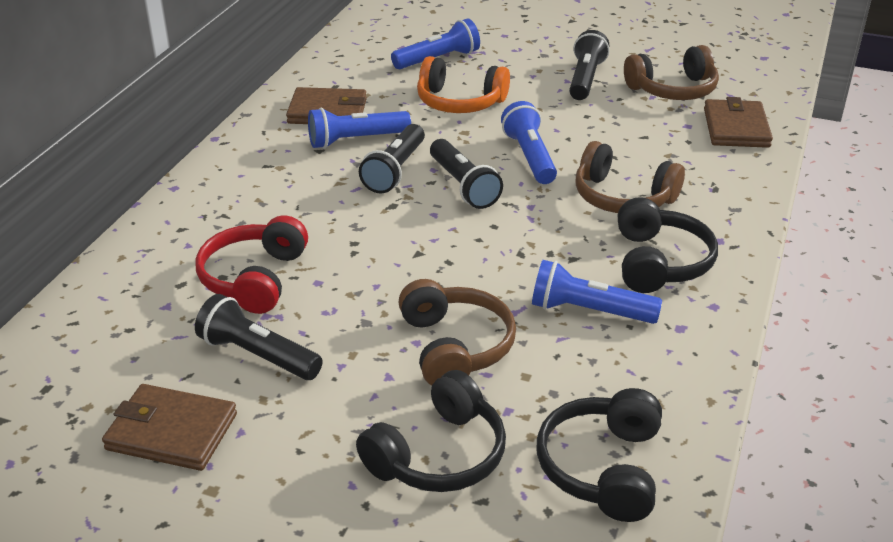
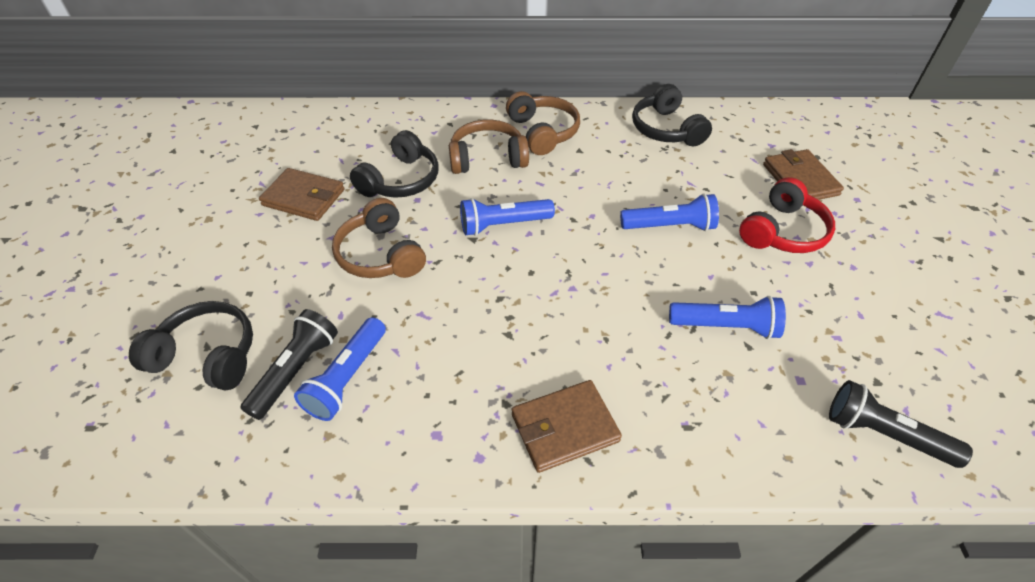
black flashlight: 4 -> 2
orange headphones: 1 -> 0

